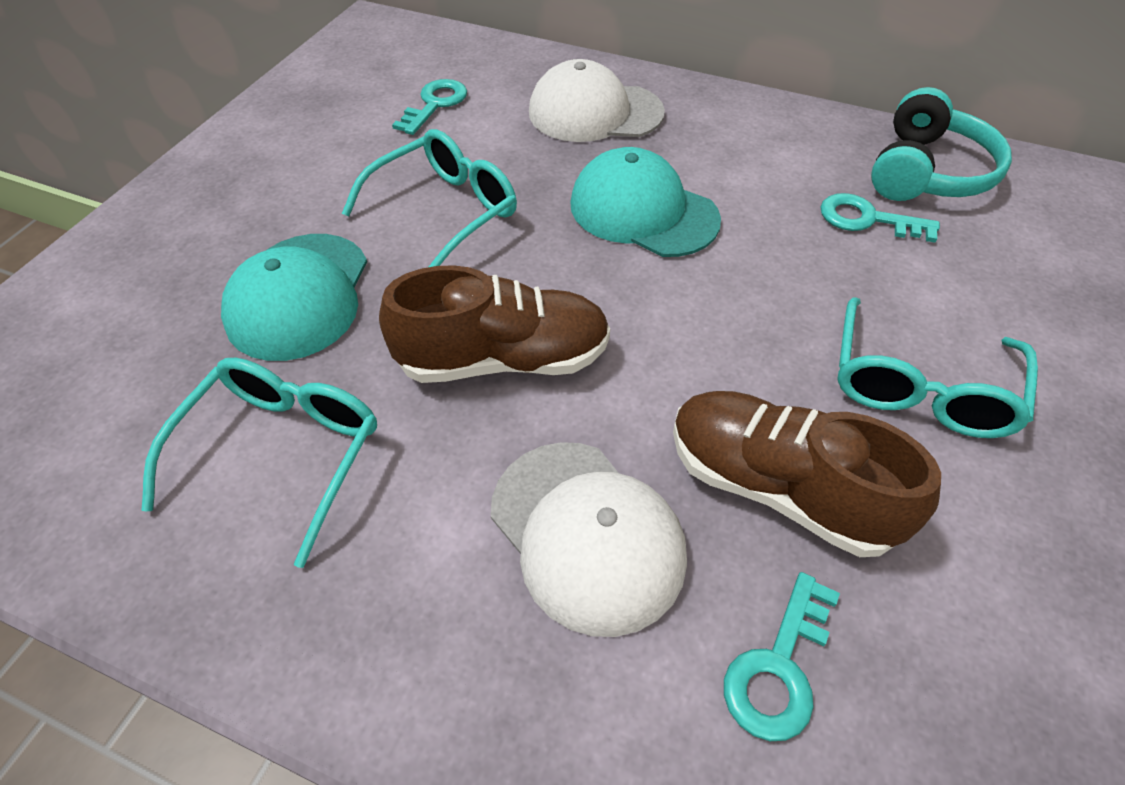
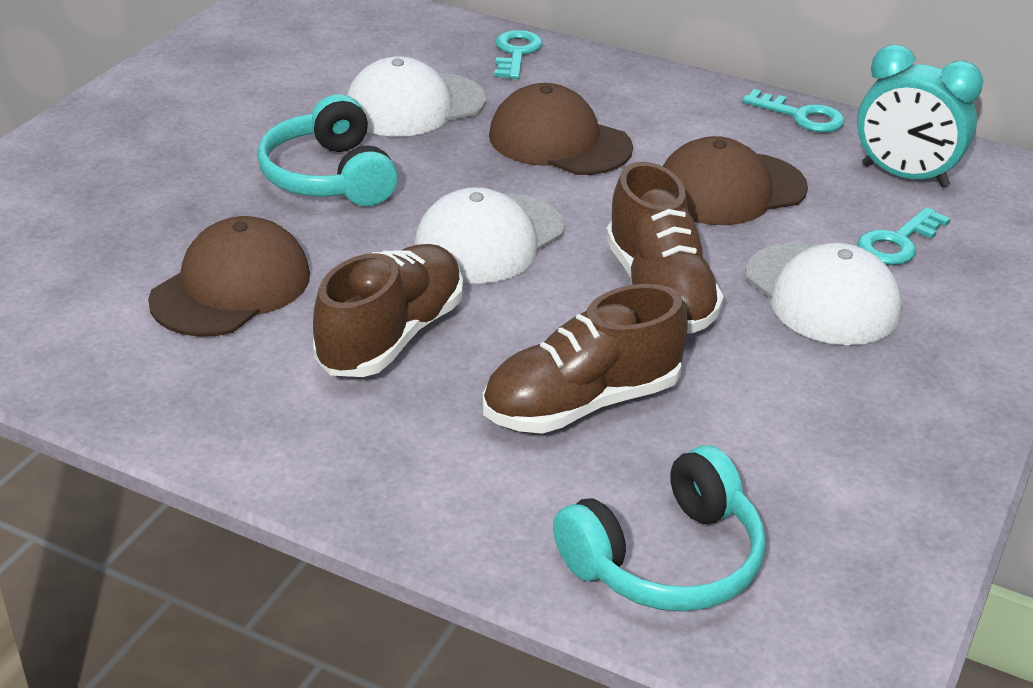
brown cap: 0 -> 3
brown shoe: 2 -> 3
turquoise cap: 2 -> 0
turquoise clock: 0 -> 1
turquoise glasses: 3 -> 0
turquoise headphones: 1 -> 2
white cap: 2 -> 3

